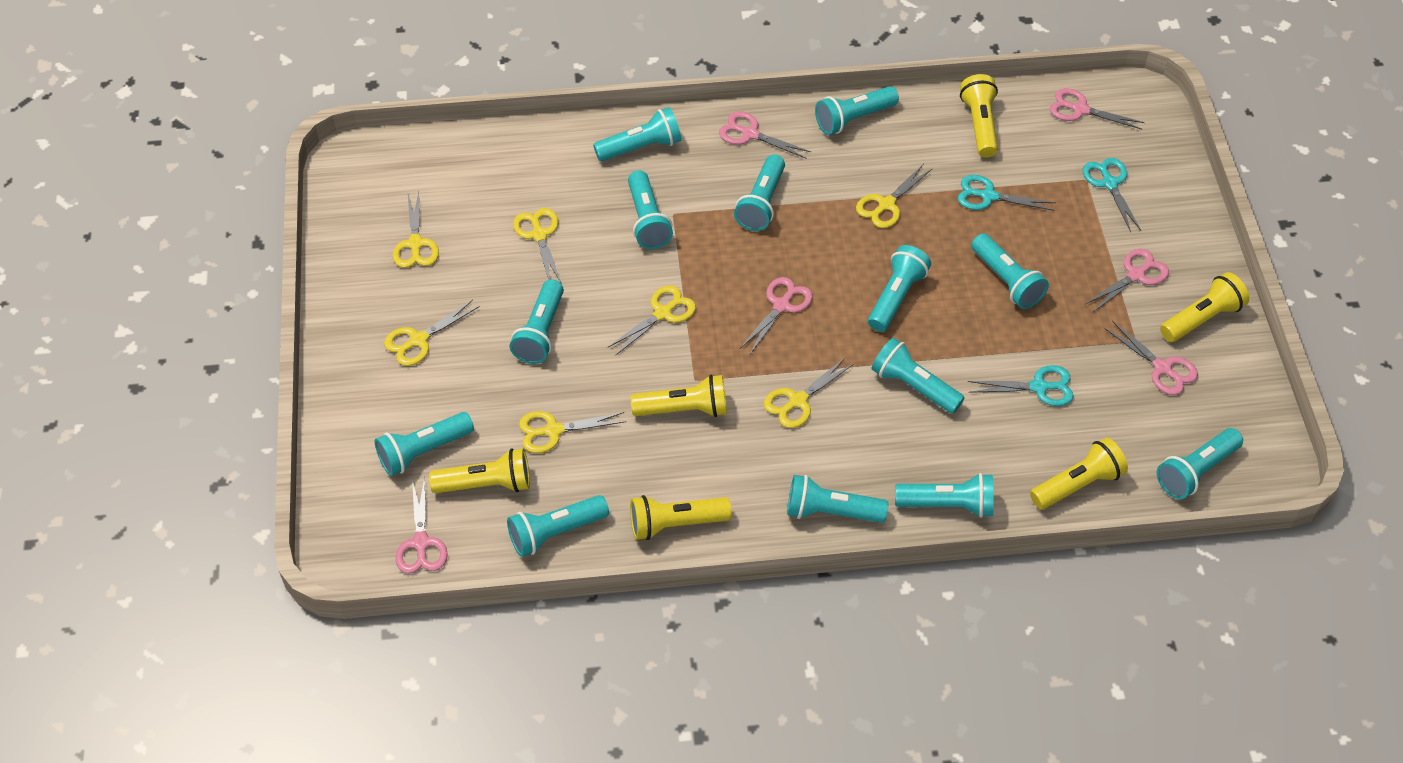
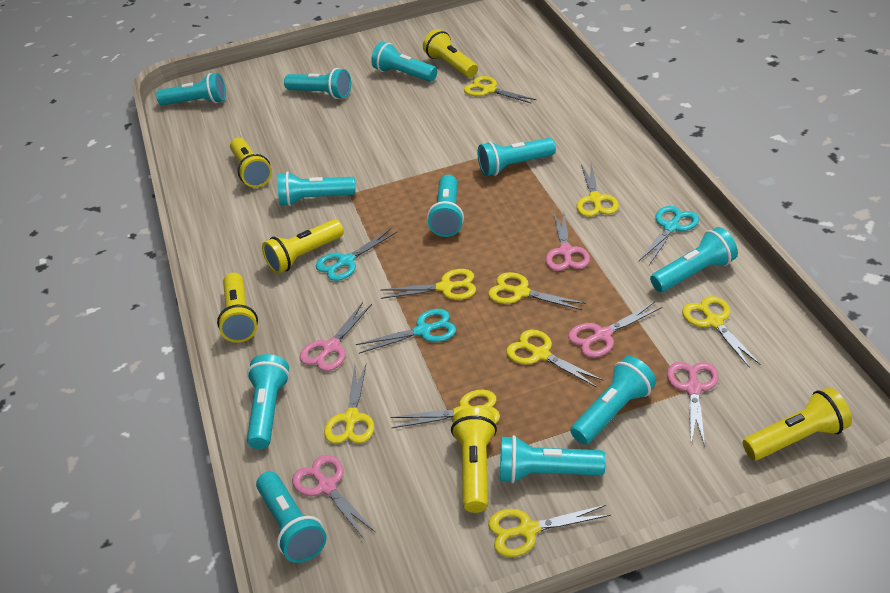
pink scissors: 6 -> 5
turquoise flashlight: 13 -> 11
yellow scissors: 7 -> 9

